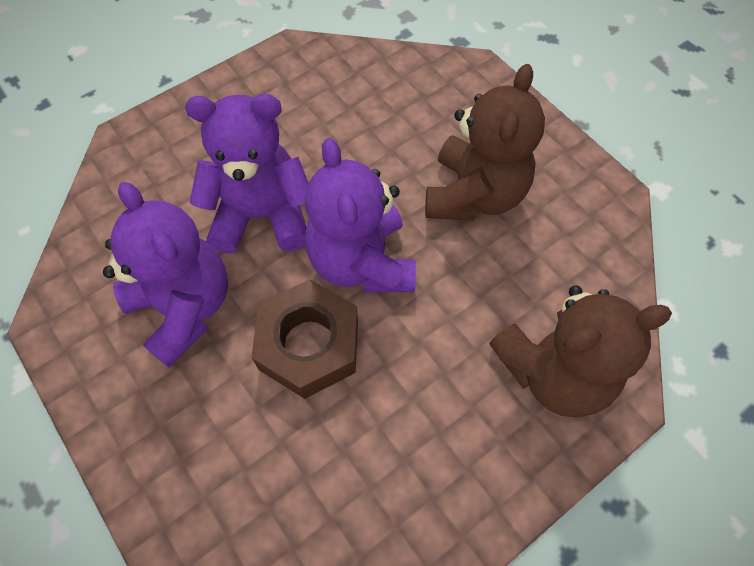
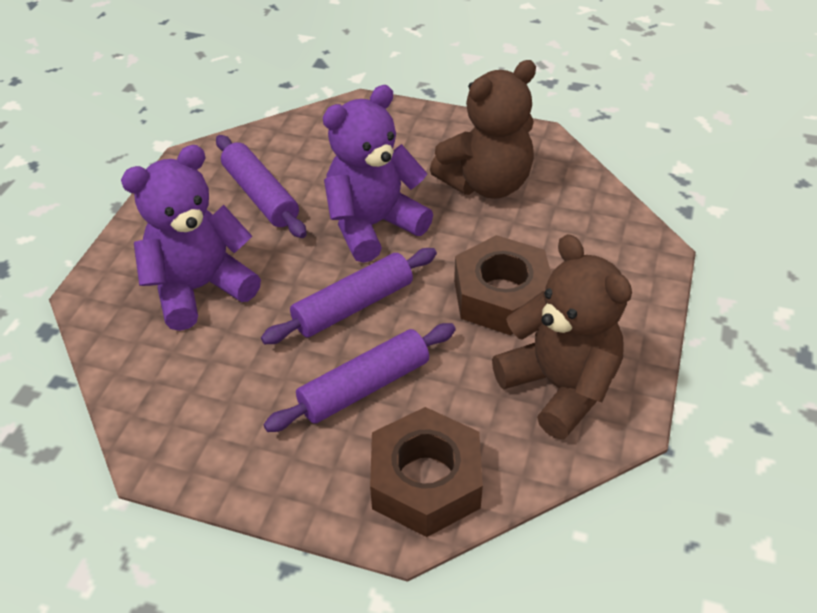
brown nut: 1 -> 2
purple rolling pin: 0 -> 3
purple teddy bear: 3 -> 2

